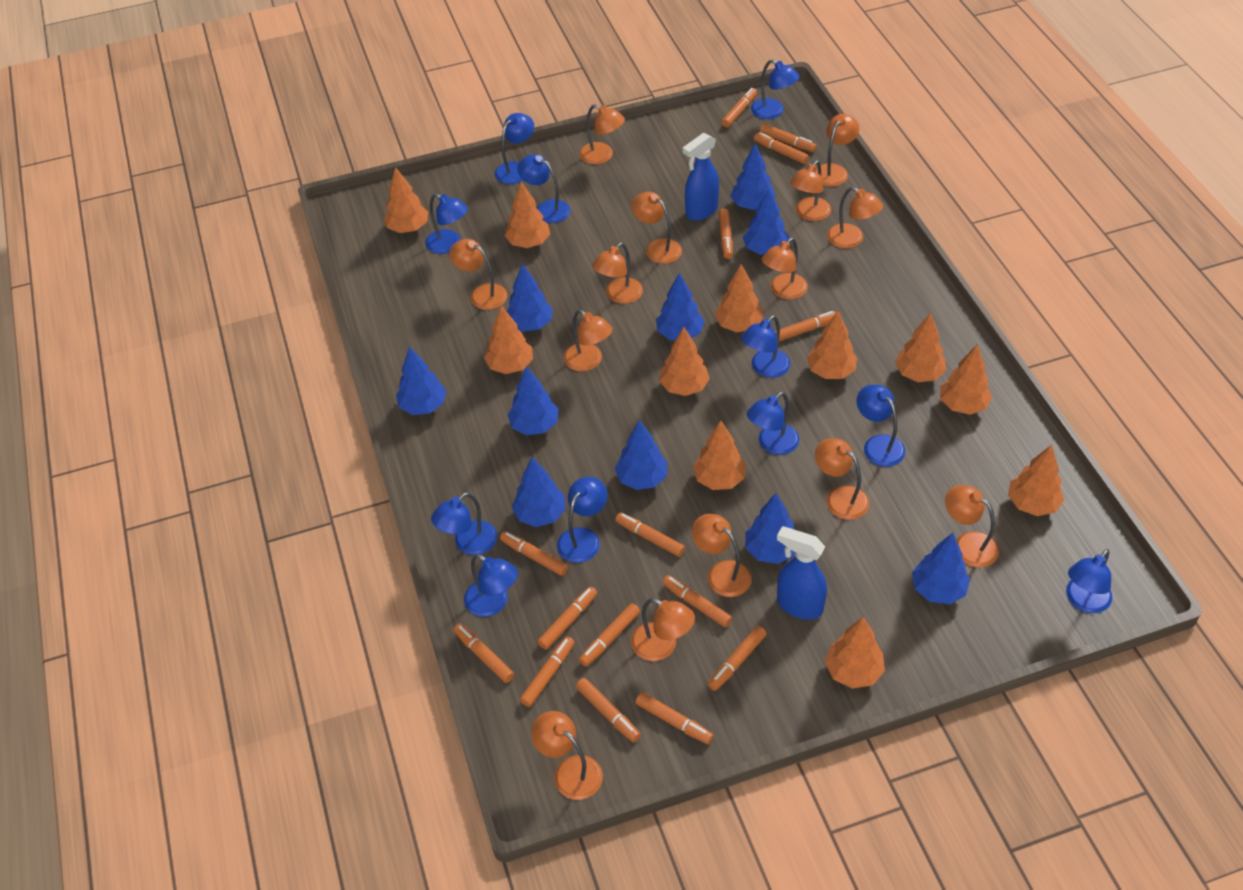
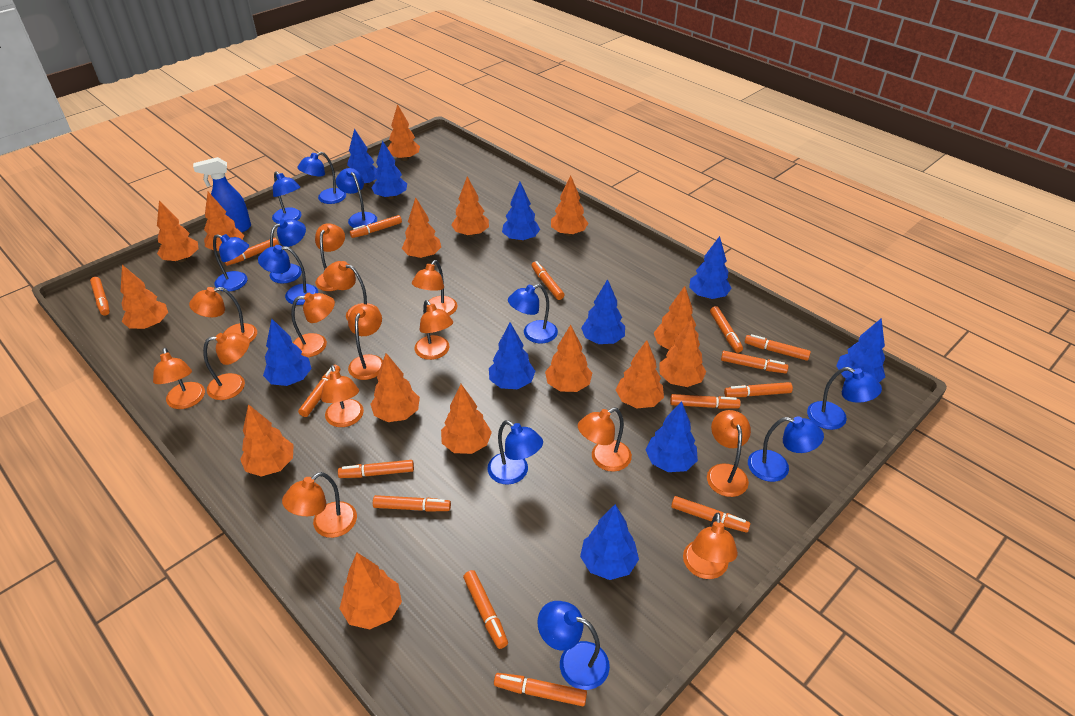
blue spray bottle: 2 -> 1
orange tree: 11 -> 15

